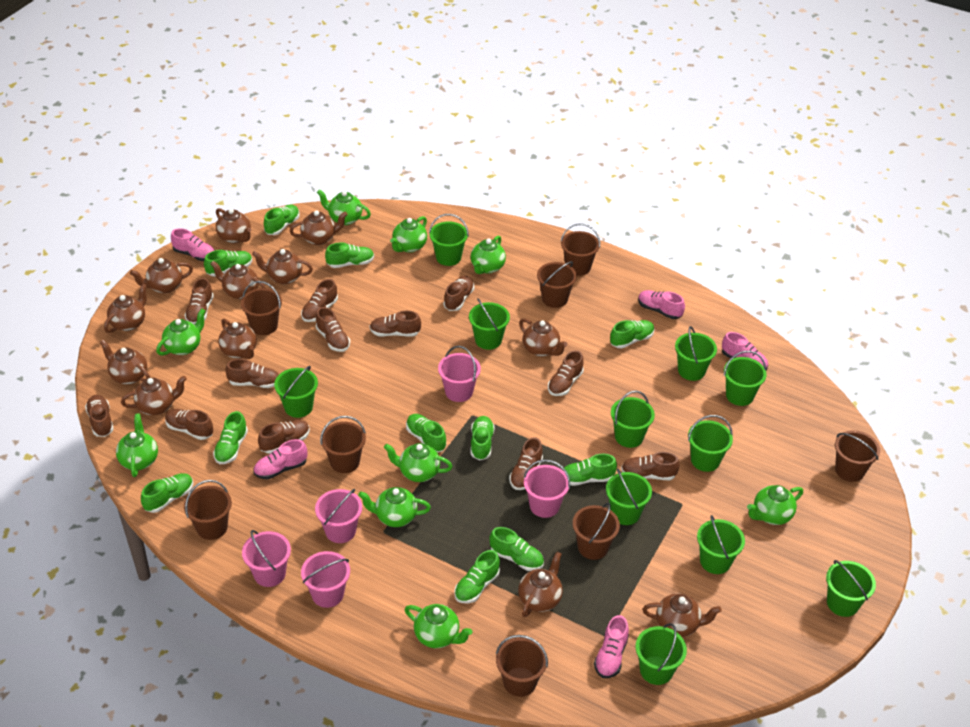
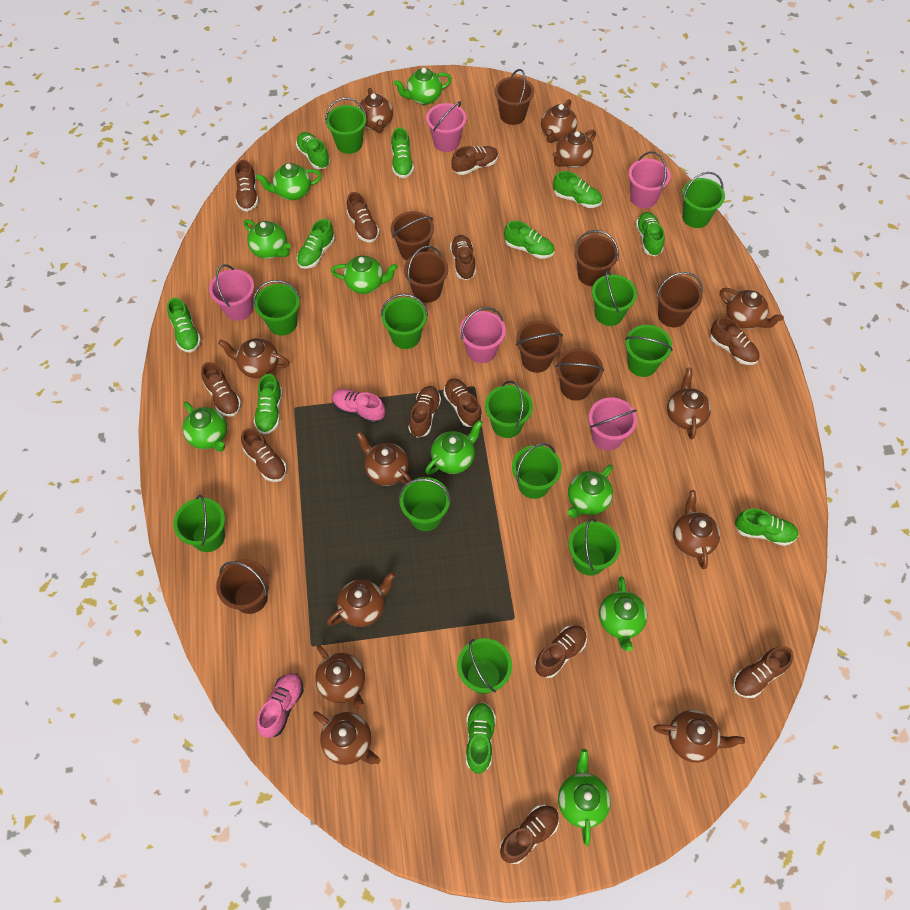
green bucket: 11 -> 12
green shoe: 11 -> 10
pink shoe: 5 -> 2

